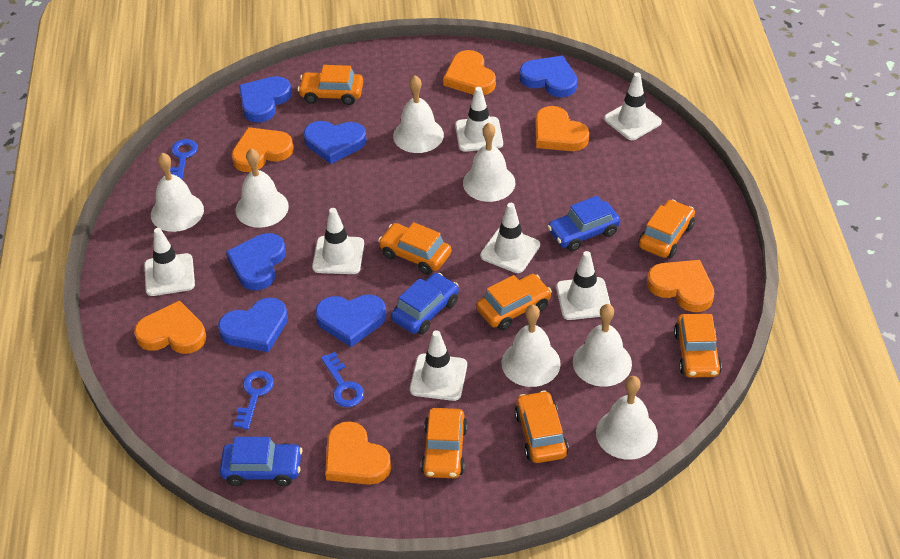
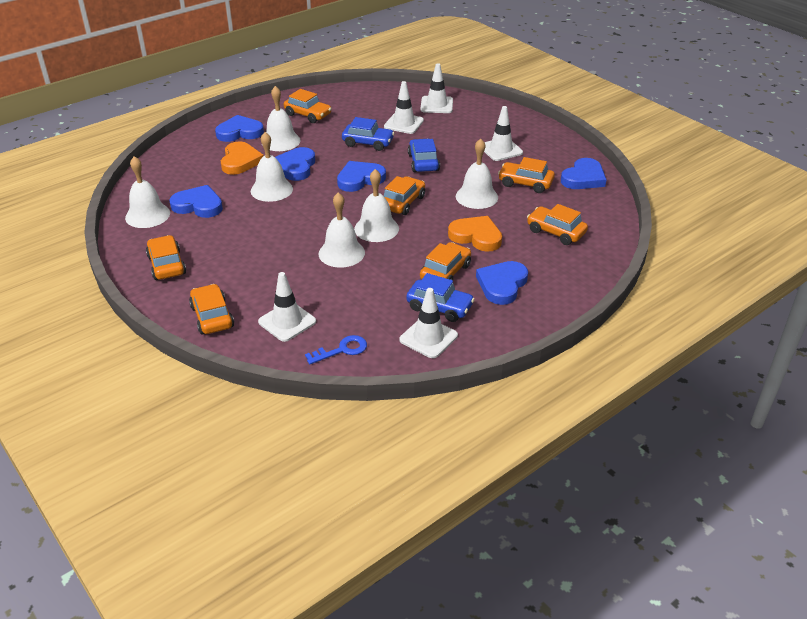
blue key: 3 -> 1
orange heart: 6 -> 2
white bell: 7 -> 6
white traffic cone: 7 -> 5

